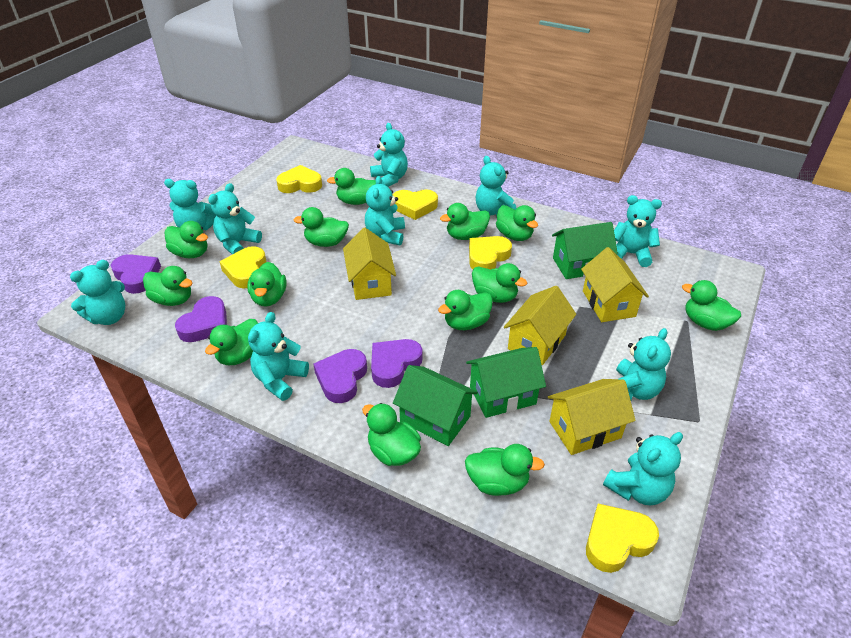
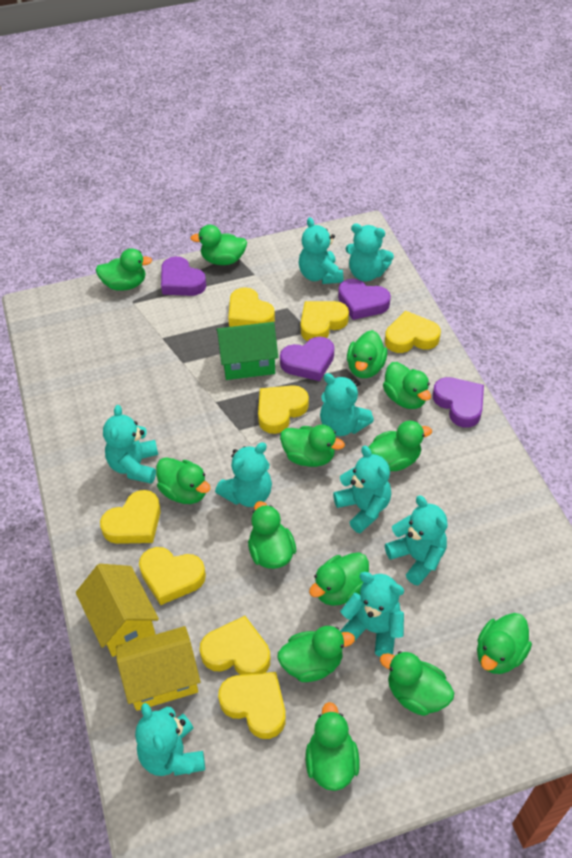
green house: 3 -> 1
turquoise teddy bear: 10 -> 9
yellow heart: 5 -> 8
yellow house: 4 -> 2

